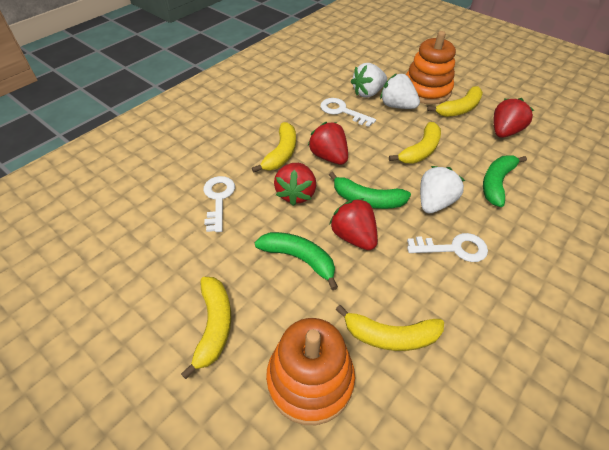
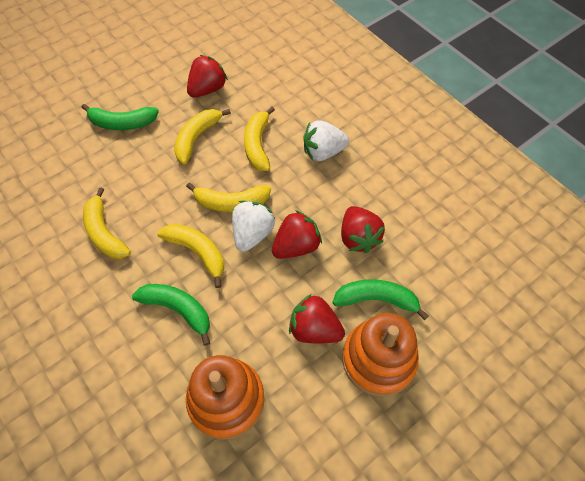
white key: 3 -> 0
white strawberry: 3 -> 2

